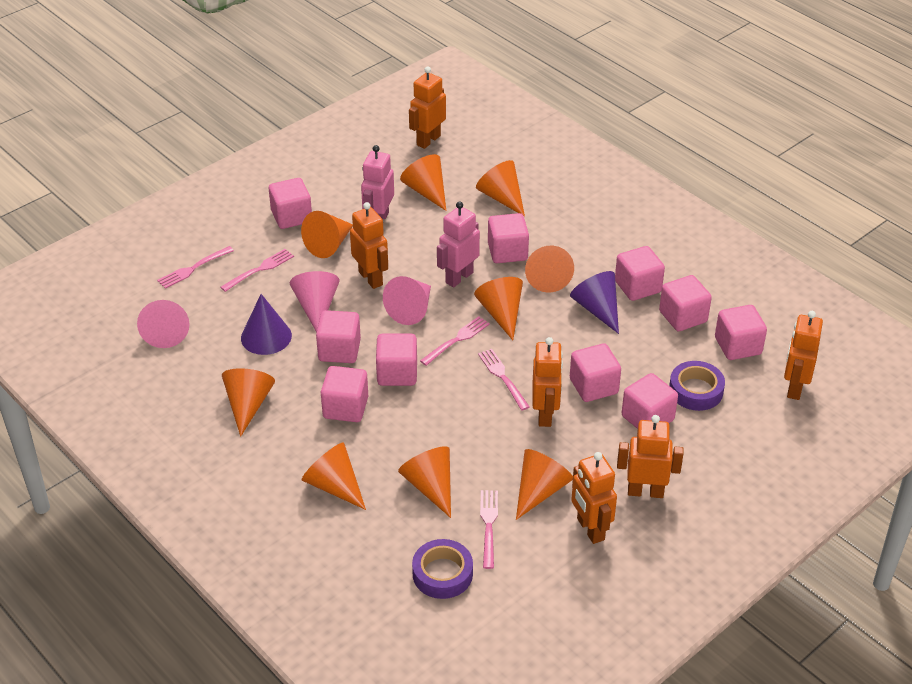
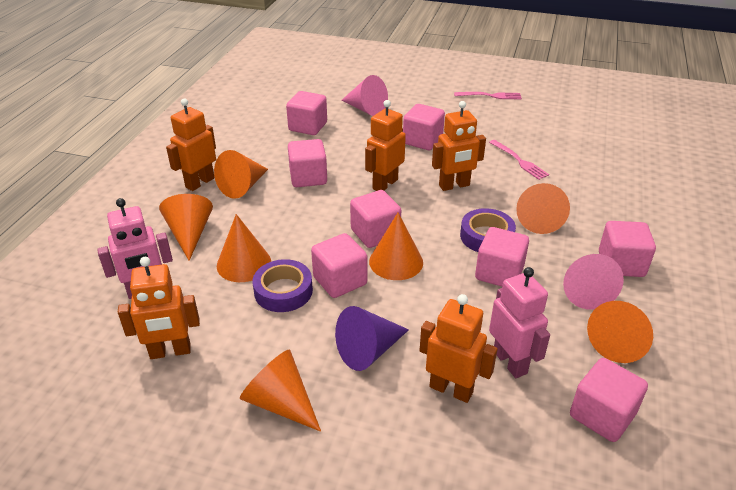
orange cone: 9 -> 7
orange robot: 6 -> 5
pink cone: 3 -> 2
pink cube: 10 -> 8
pink fork: 5 -> 2
purple cone: 2 -> 1

